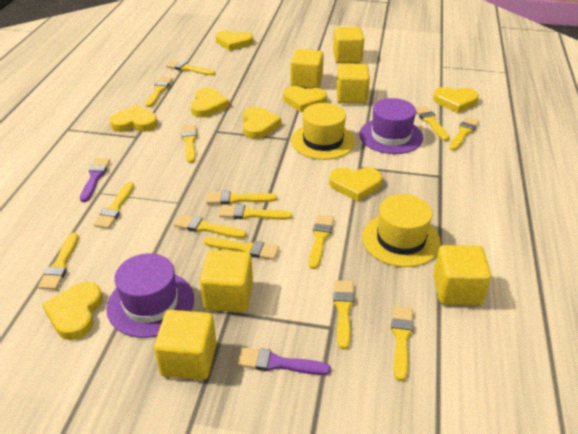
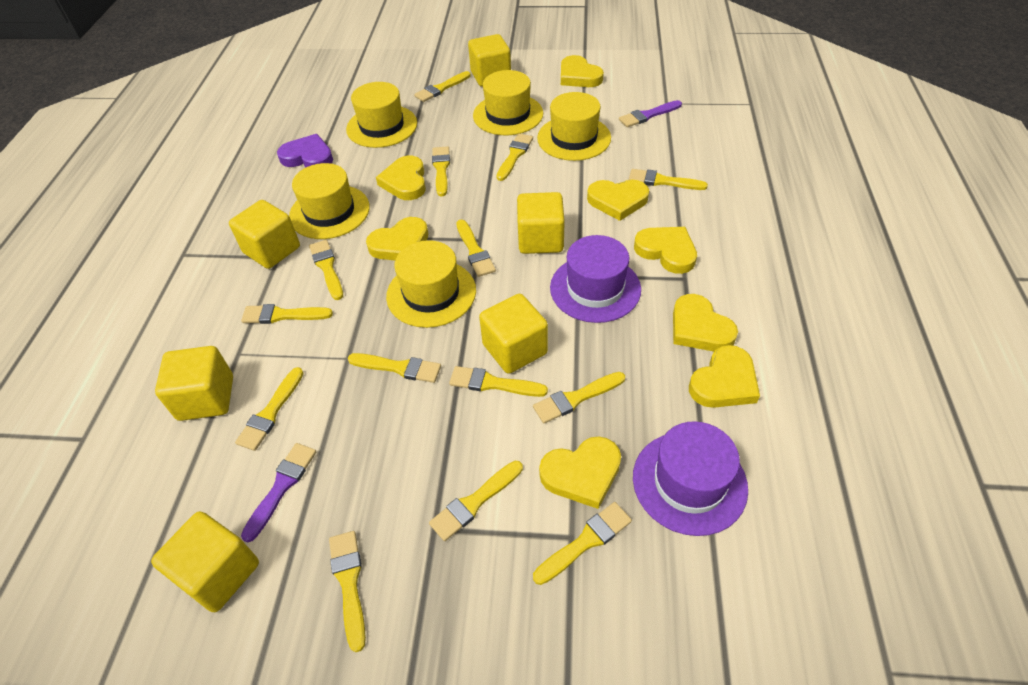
purple heart: 0 -> 1
yellow hat: 2 -> 5

